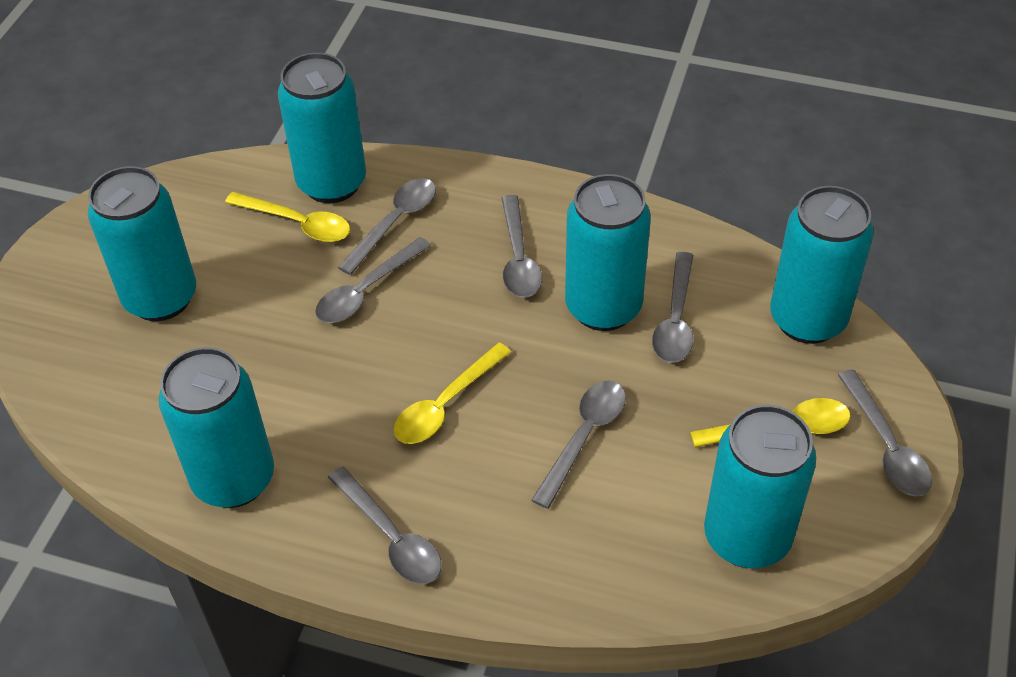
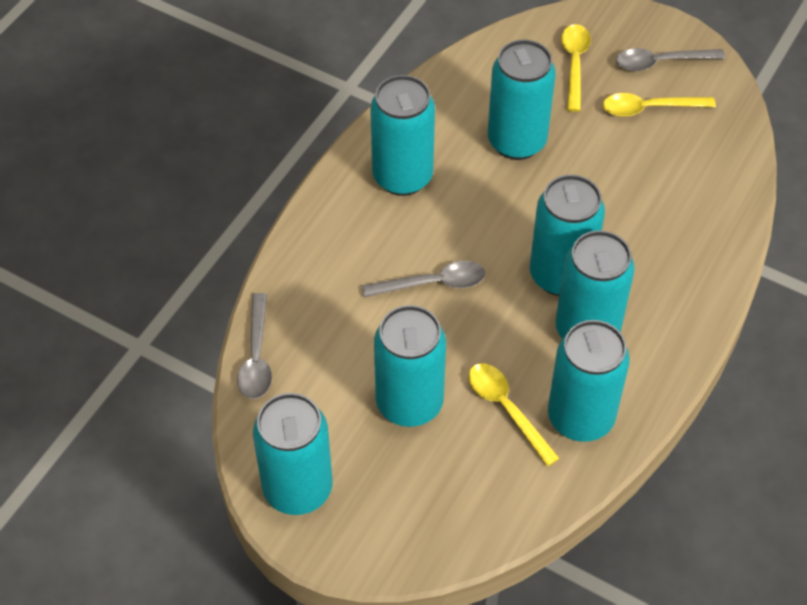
grey spoon: 7 -> 3
turquoise can: 6 -> 7

